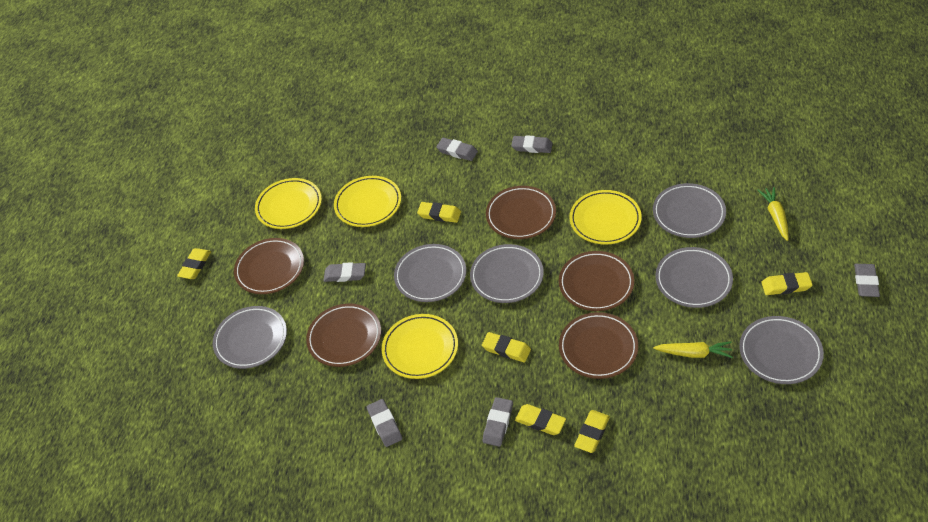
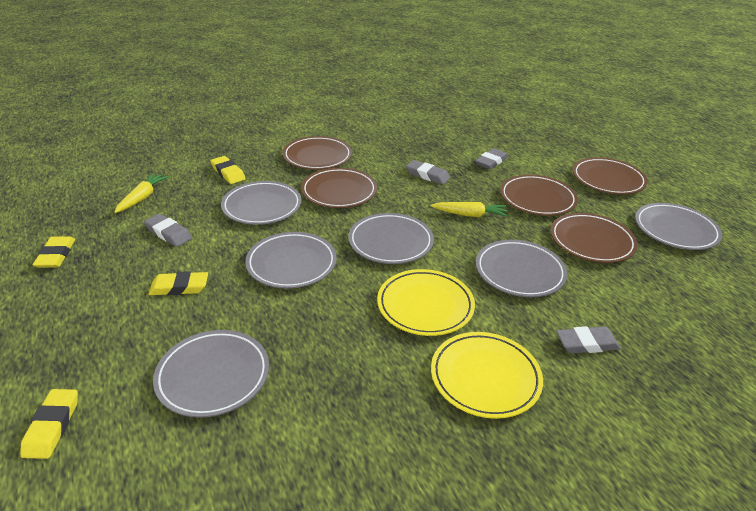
grey eraser: 6 -> 4
yellow eraser: 6 -> 4
yellow plate: 4 -> 2

